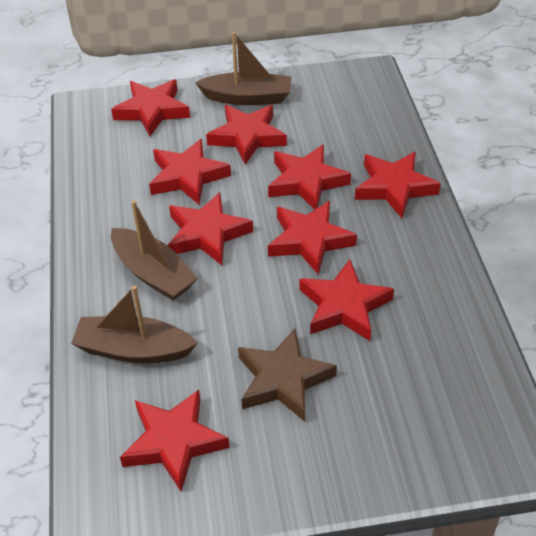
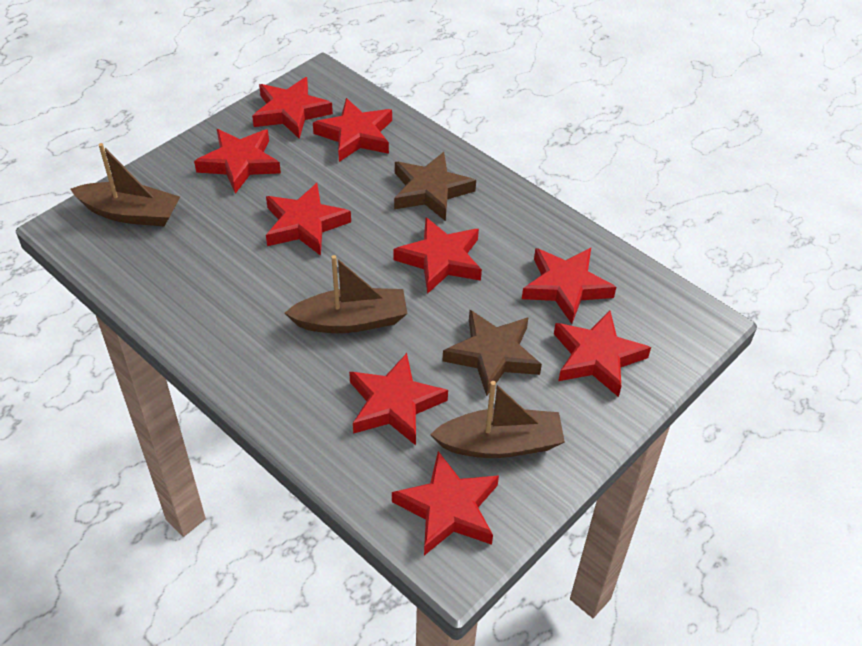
brown star: 1 -> 2

